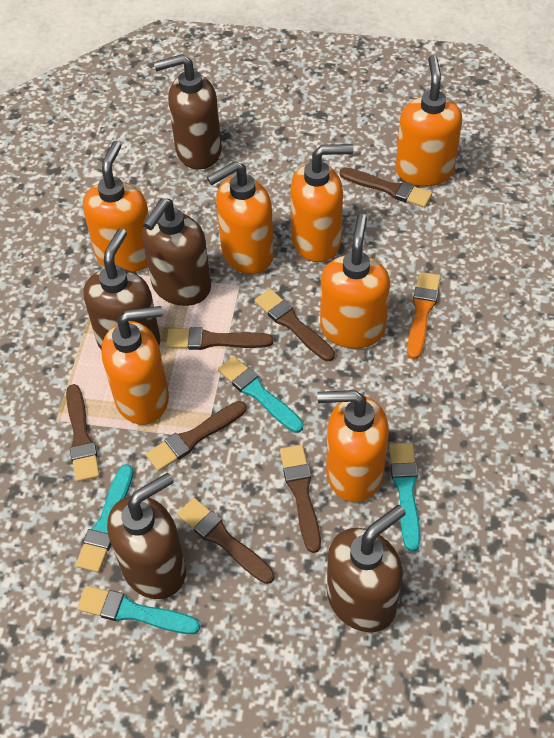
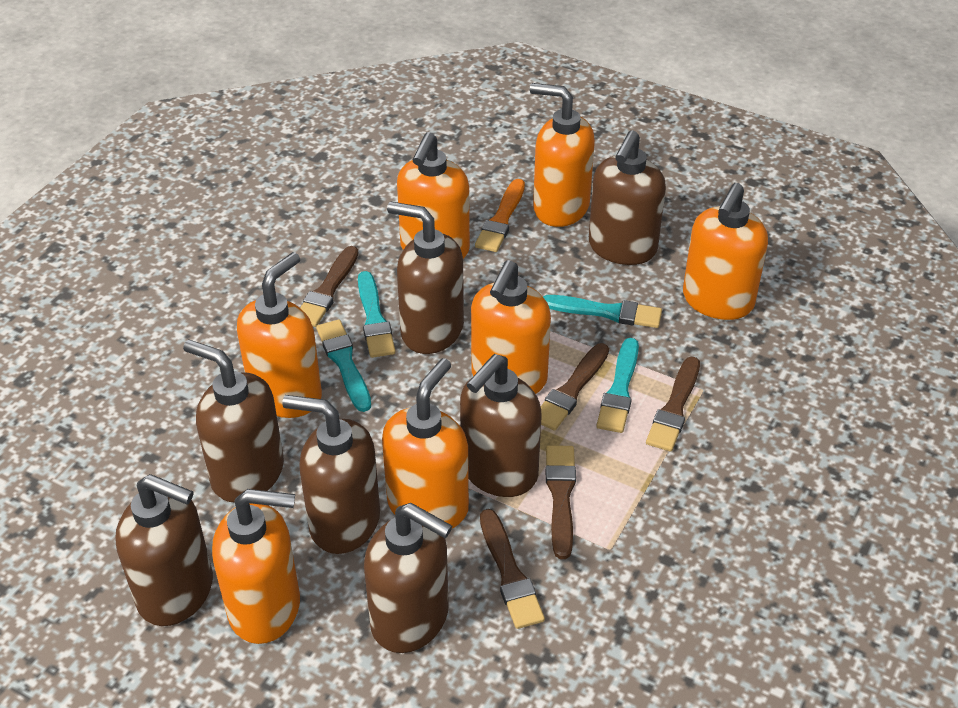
brown brush: 7 -> 5
brown soap dispenser: 5 -> 7

